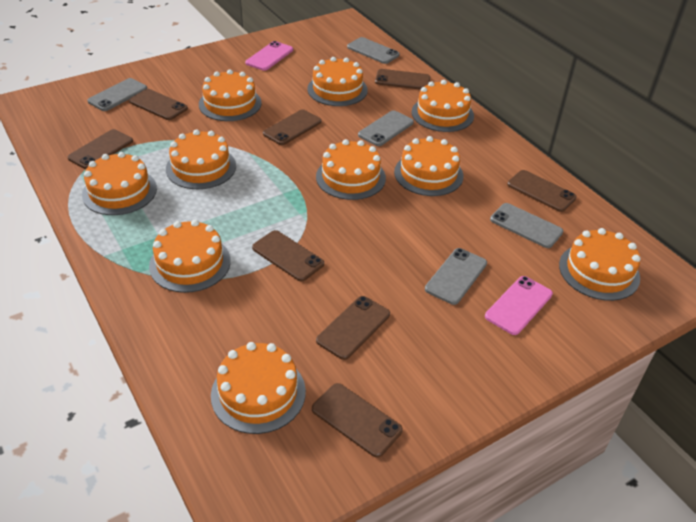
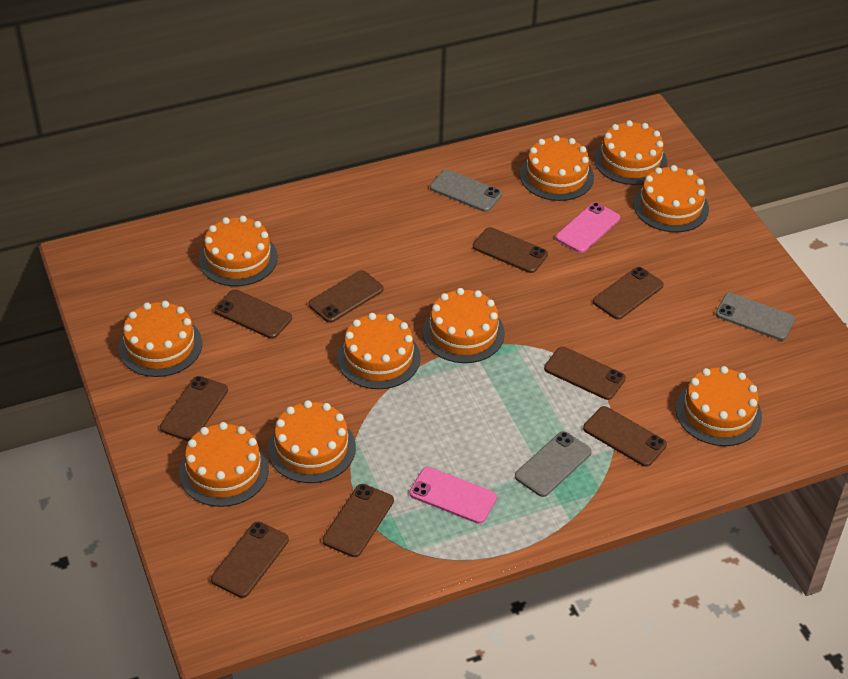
brown phone: 8 -> 9
grey phone: 5 -> 3

